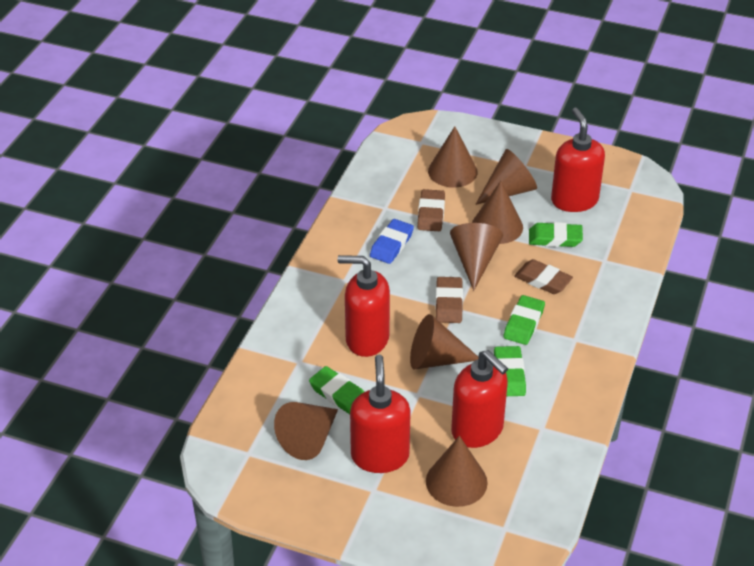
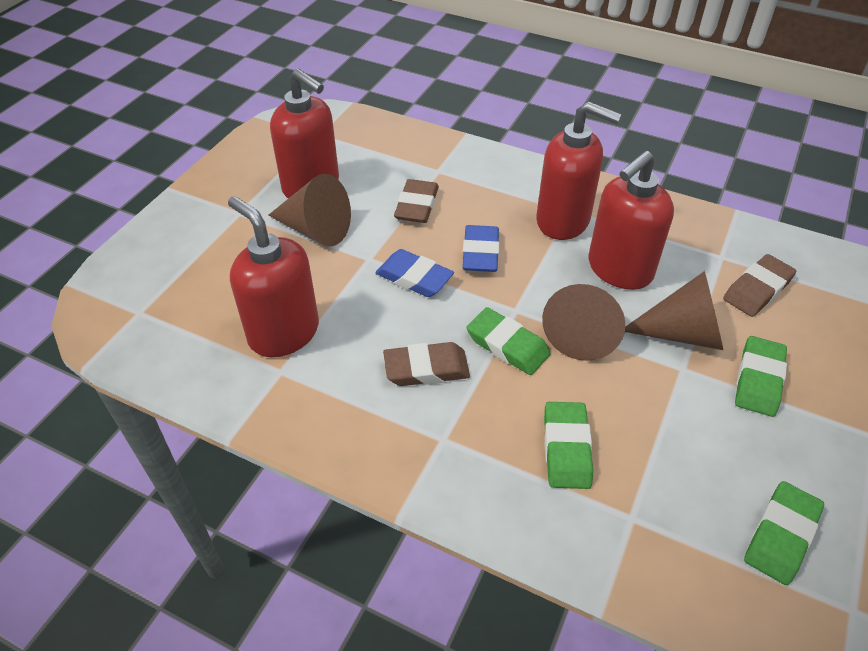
blue eraser: 1 -> 2
brown cone: 7 -> 3

